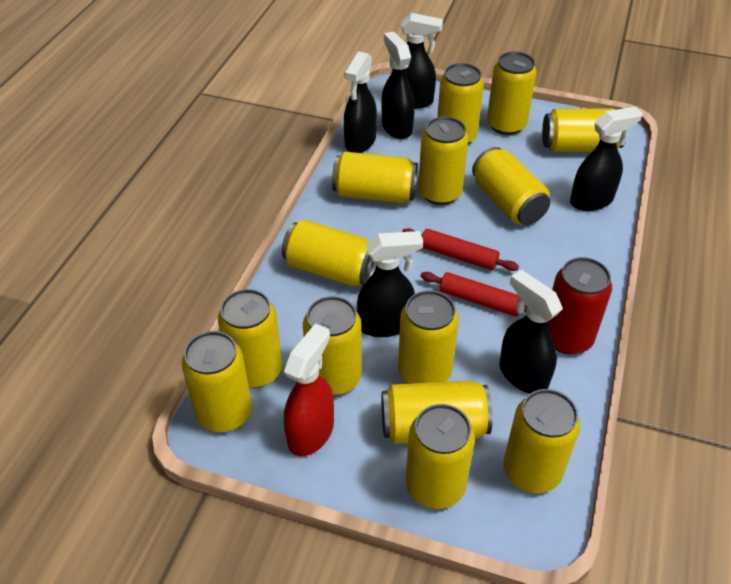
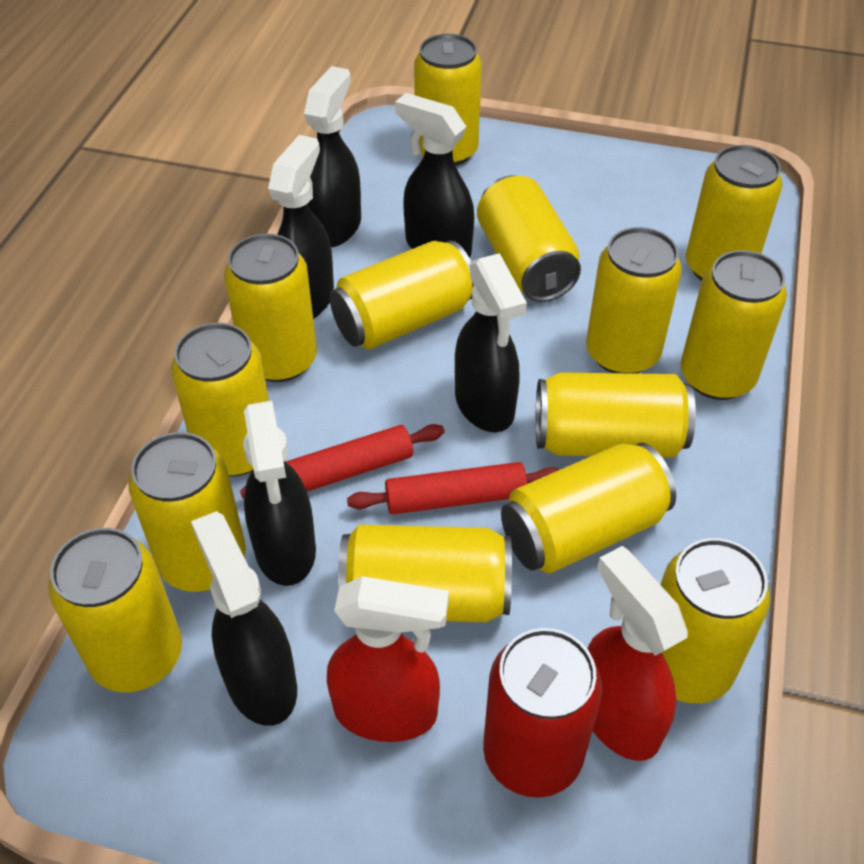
red spray bottle: 1 -> 2

